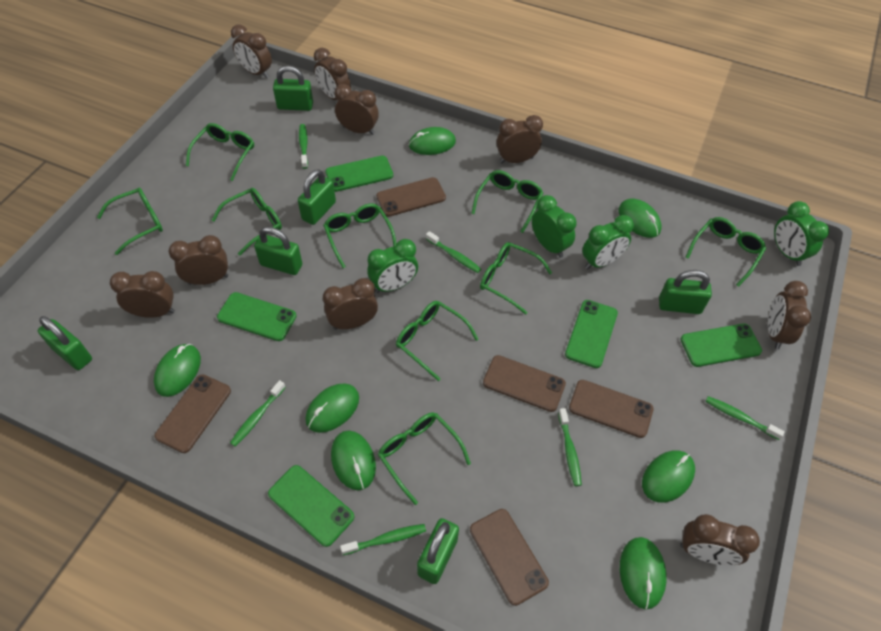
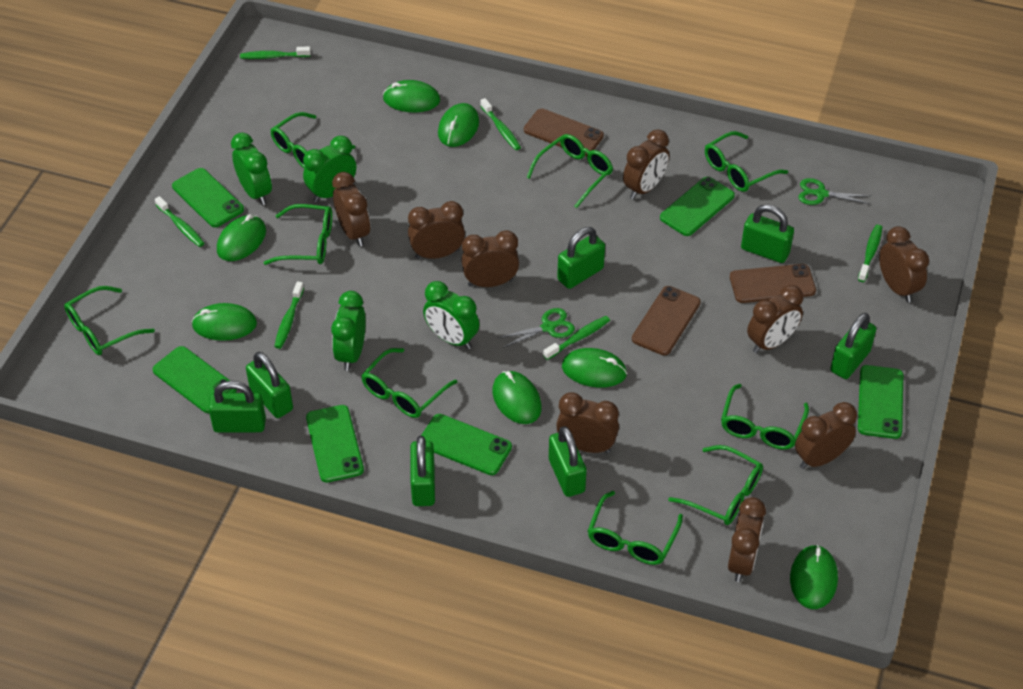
brown phone: 5 -> 3
green padlock: 6 -> 7
green phone: 5 -> 6
green scissors: 0 -> 2

